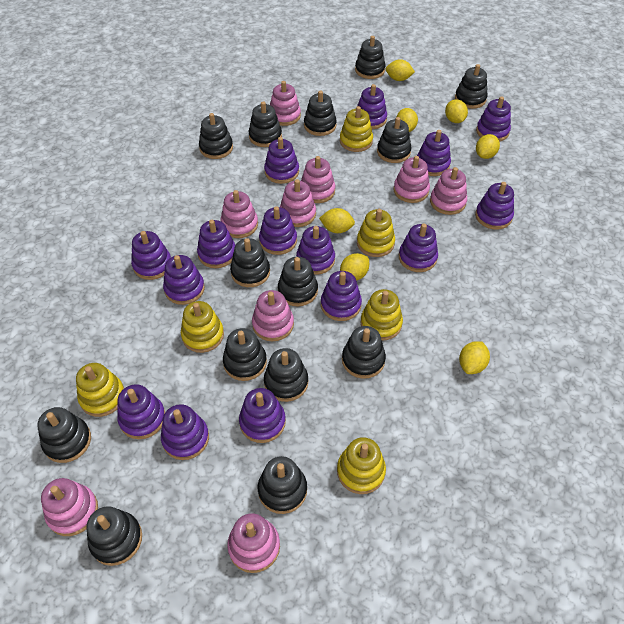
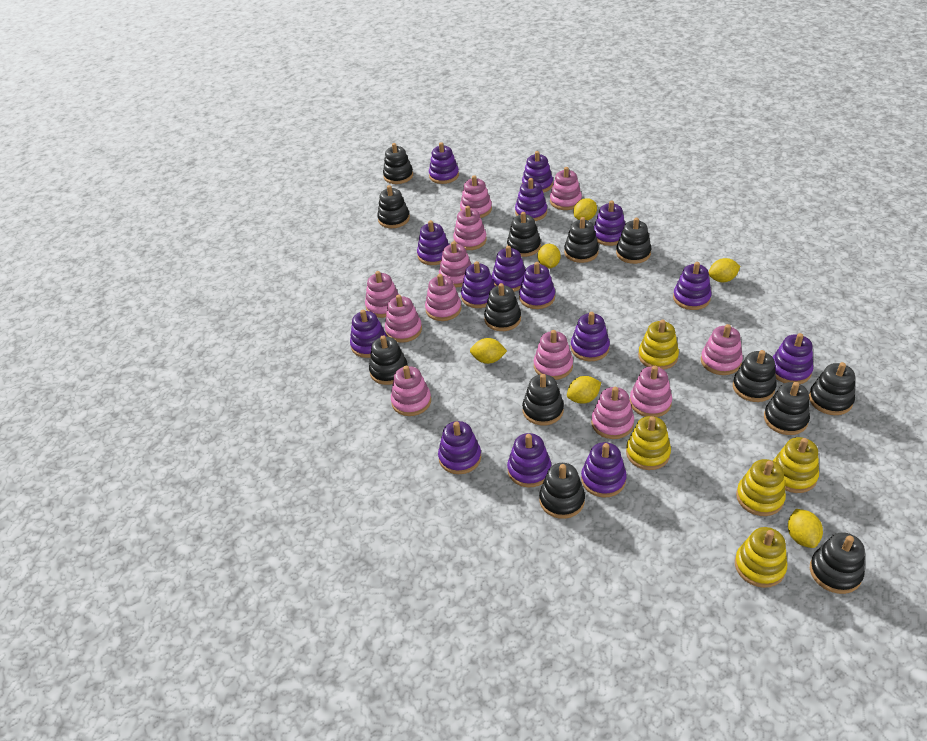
black stacking toy: 14 -> 13
pink stacking toy: 9 -> 12
yellow lemon: 7 -> 6
yellow stacking toy: 6 -> 5

